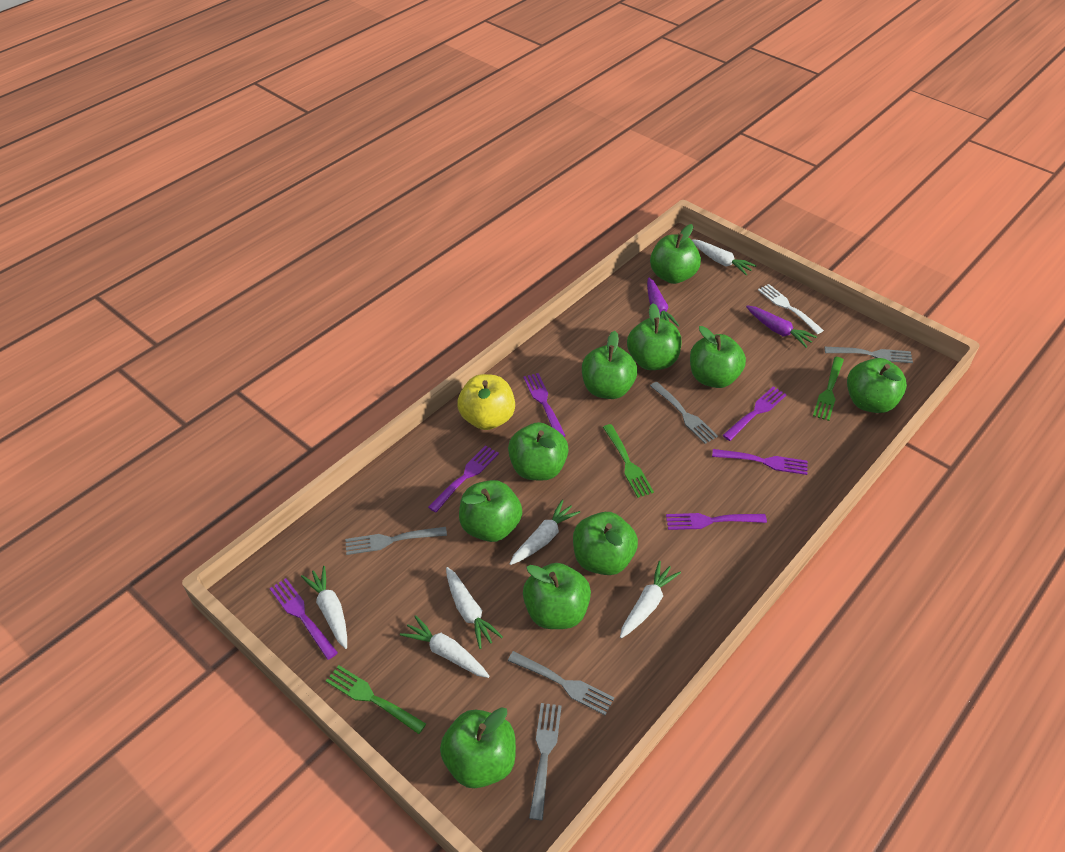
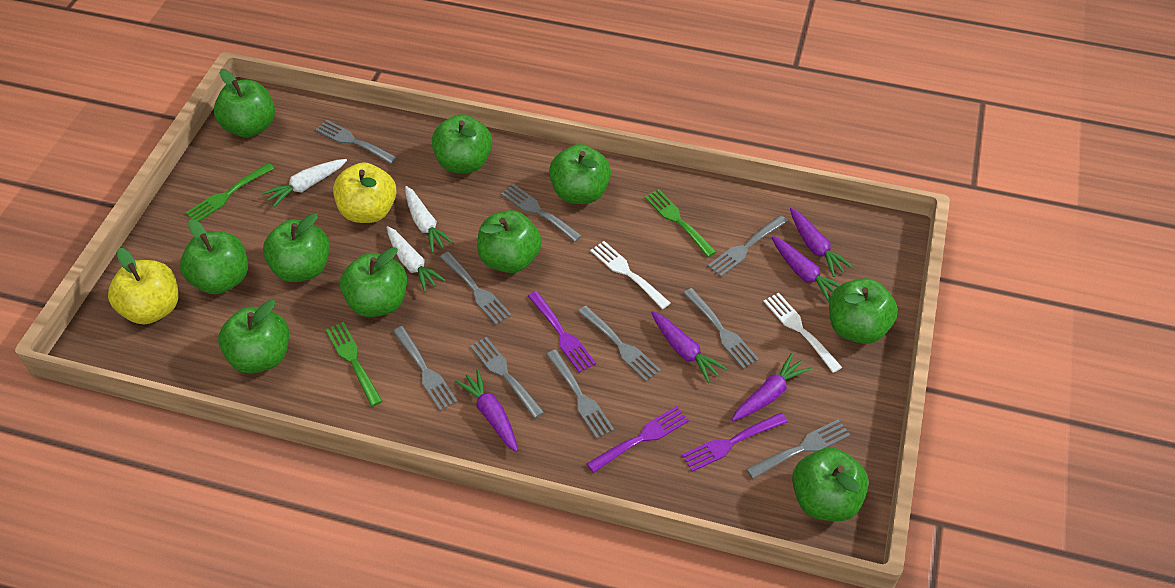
grey fork: 5 -> 10
purple carrot: 2 -> 5
purple fork: 6 -> 3
white carrot: 6 -> 3
white fork: 1 -> 2
yellow apple: 1 -> 2

